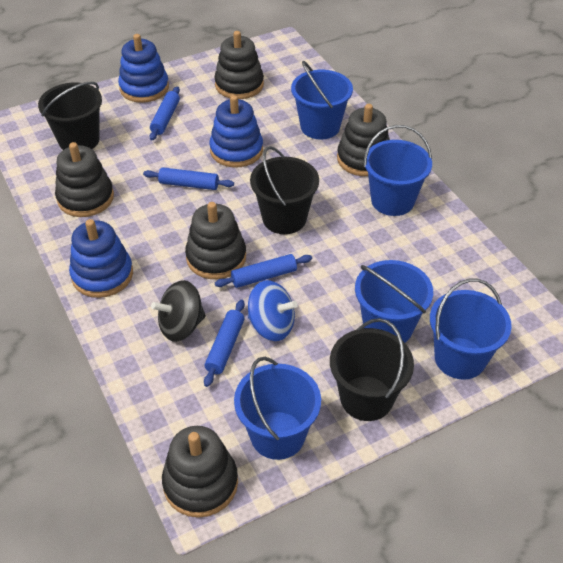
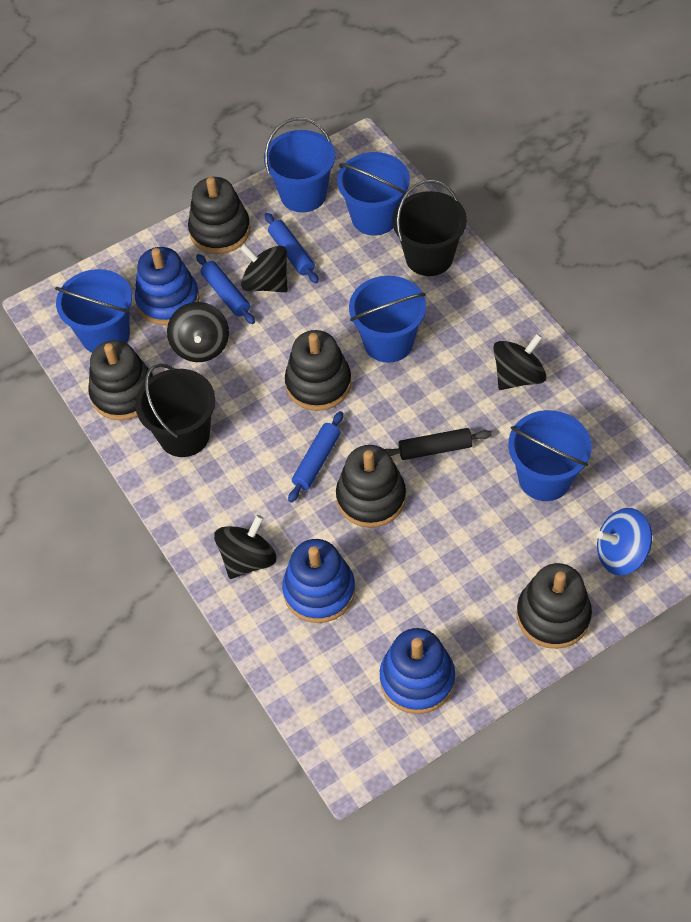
black bucket: 3 -> 2
black rolling pin: 0 -> 1
black spinning top: 1 -> 4
blue rolling pin: 4 -> 3

